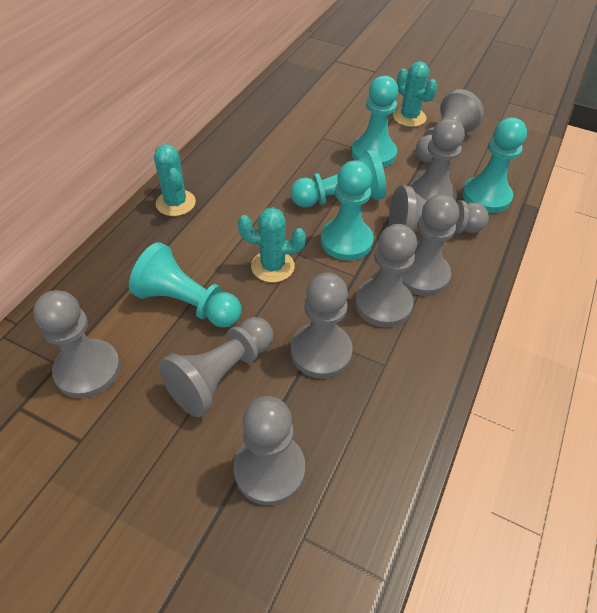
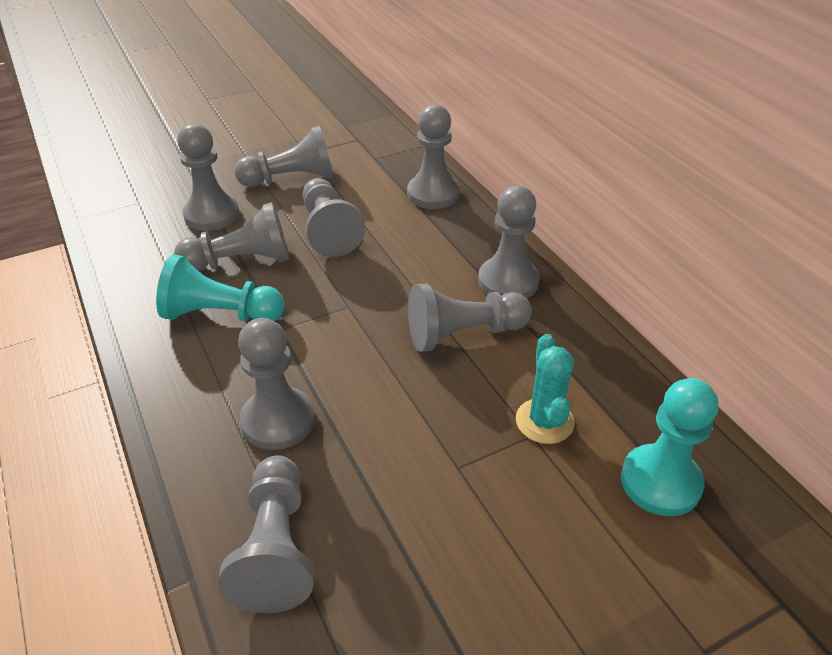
turquoise cactus: 3 -> 1
turquoise pawn: 5 -> 2

